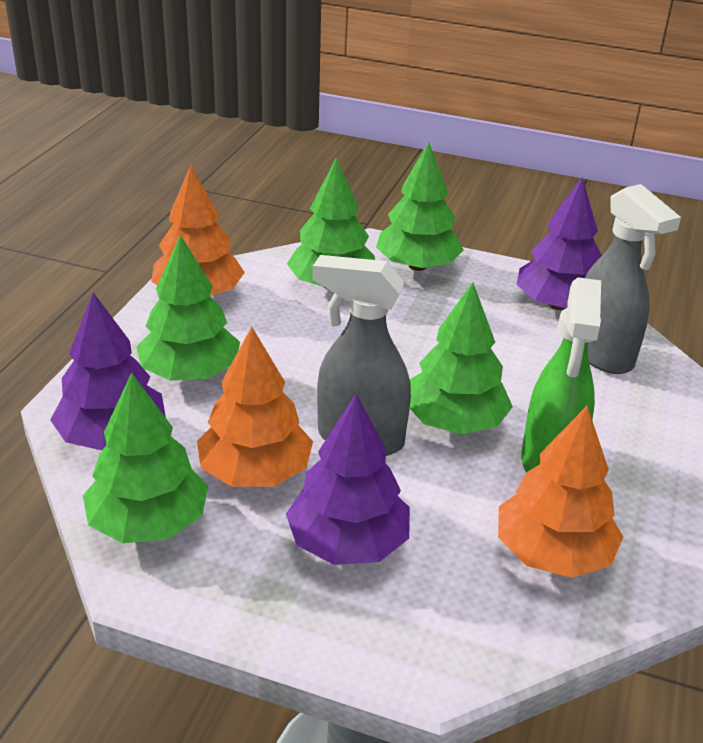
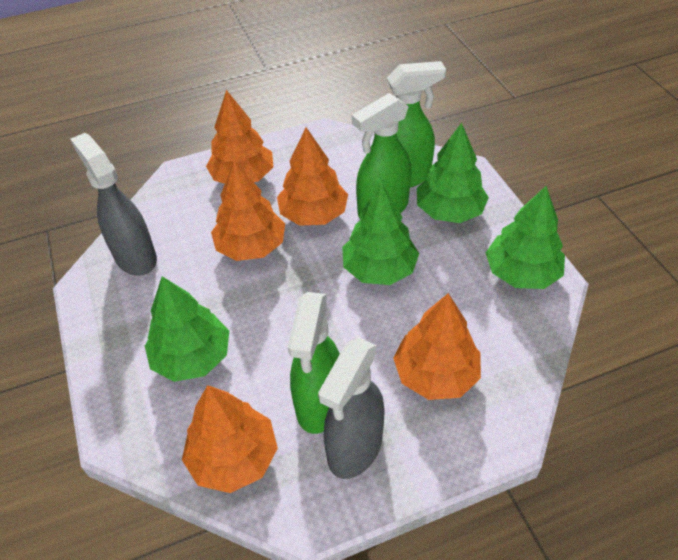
green spray bottle: 1 -> 3
green tree: 5 -> 4
orange tree: 3 -> 5
purple tree: 3 -> 0

